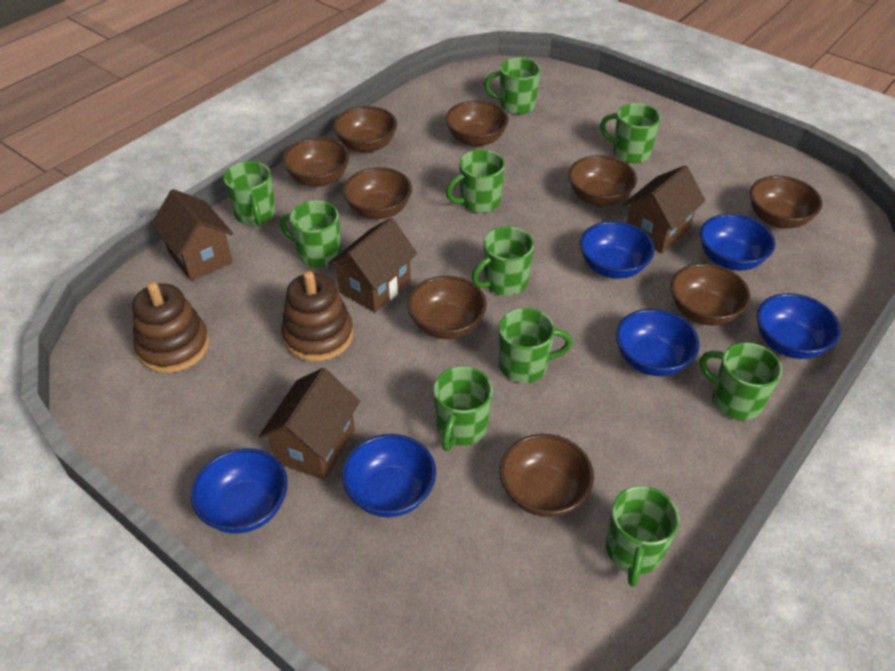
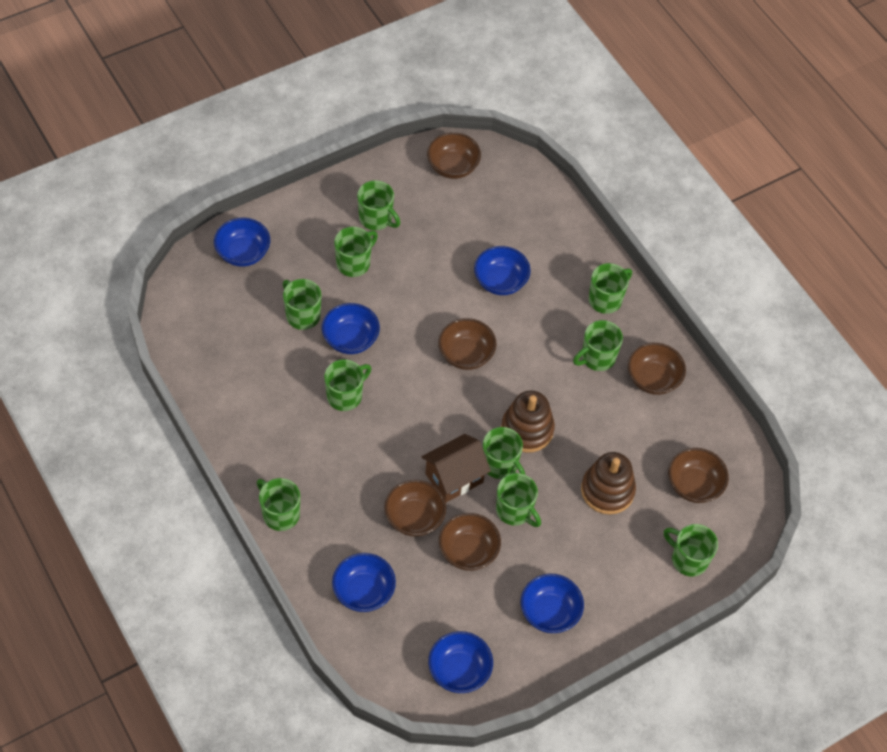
brown bowl: 9 -> 6
brown house: 4 -> 1

